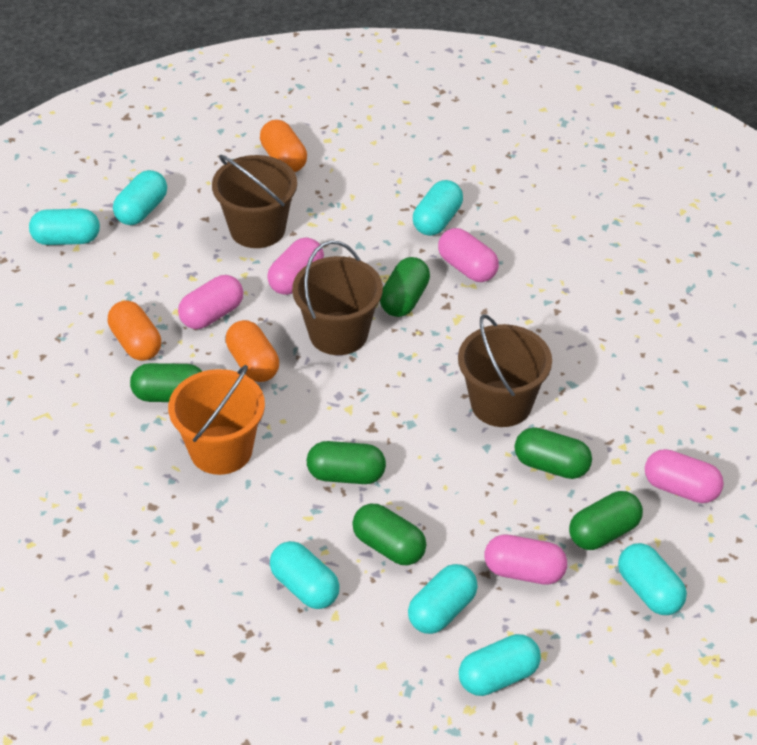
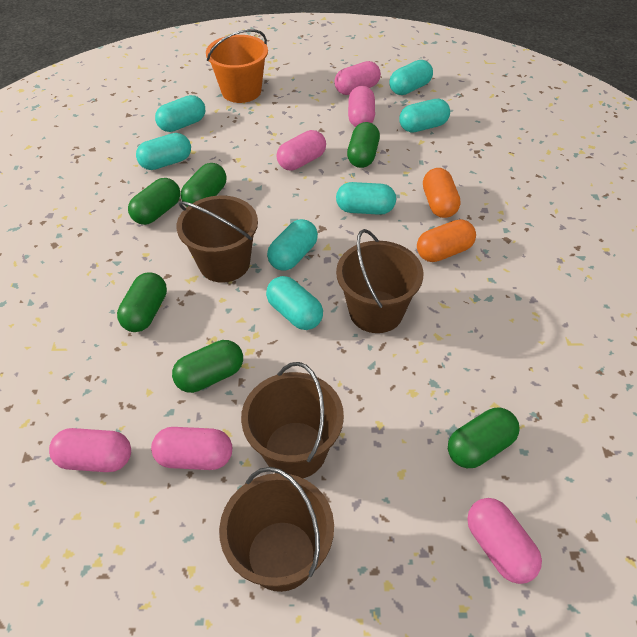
brown bucket: 3 -> 4
orange capsule: 3 -> 2
pink capsule: 5 -> 6

